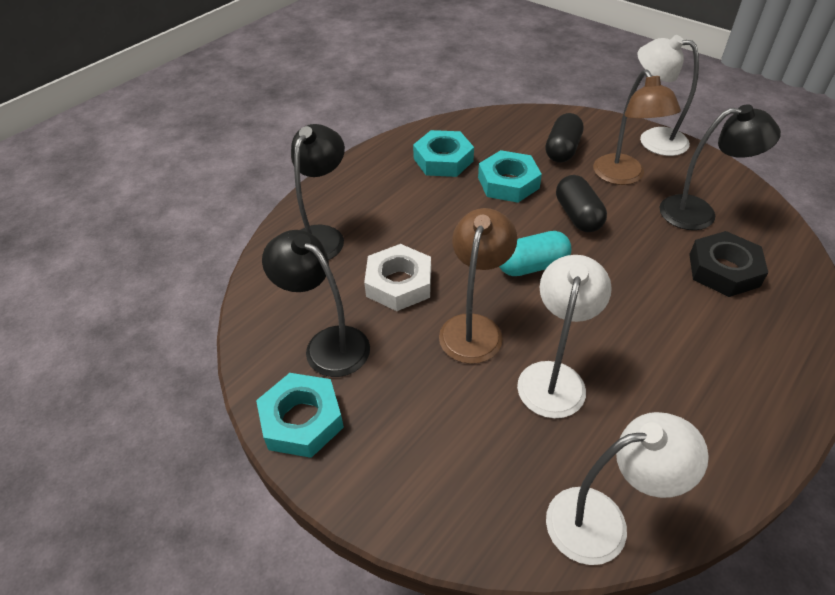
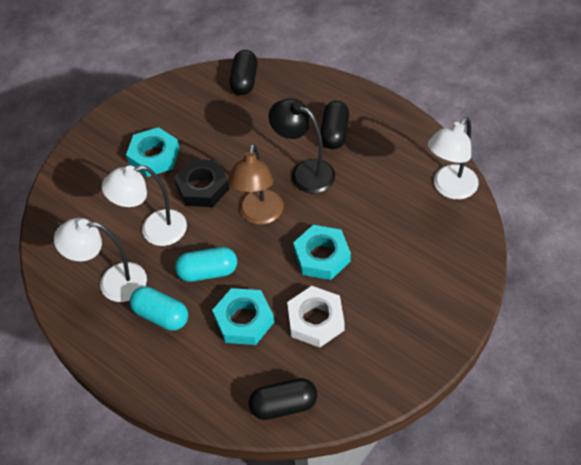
black capsule: 2 -> 3
black lamp: 3 -> 1
brown lamp: 2 -> 1
turquoise capsule: 1 -> 2

